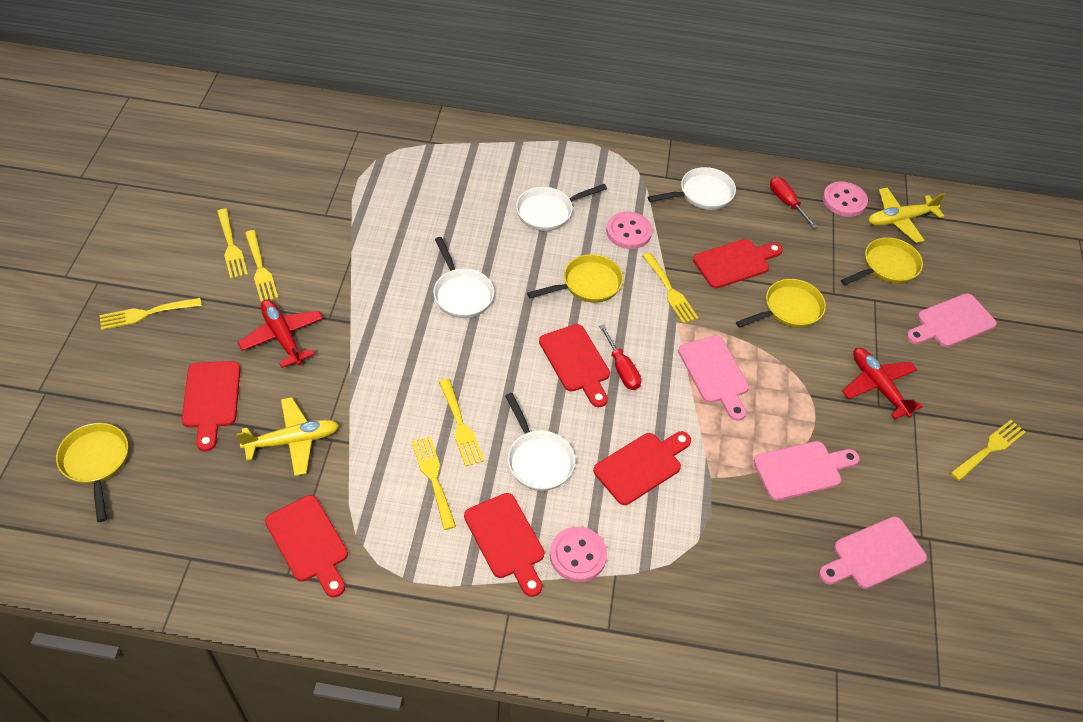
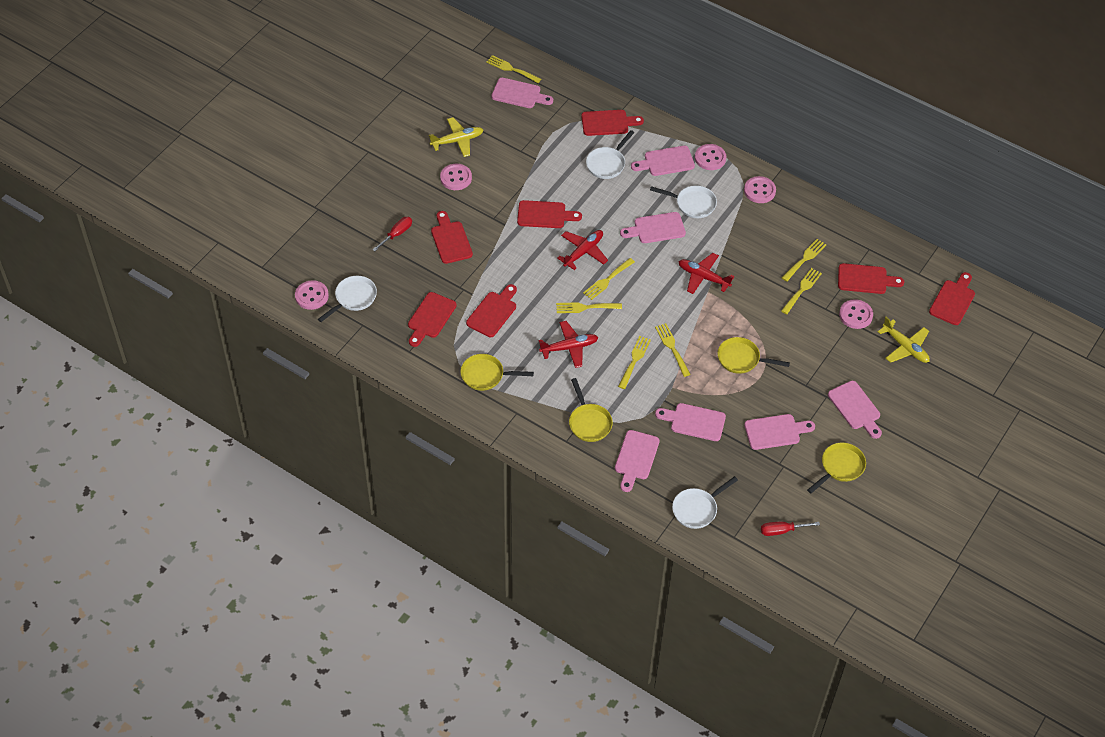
pink button: 3 -> 5
pink cutting board: 4 -> 7
red cutting board: 6 -> 7
red plane: 2 -> 3

